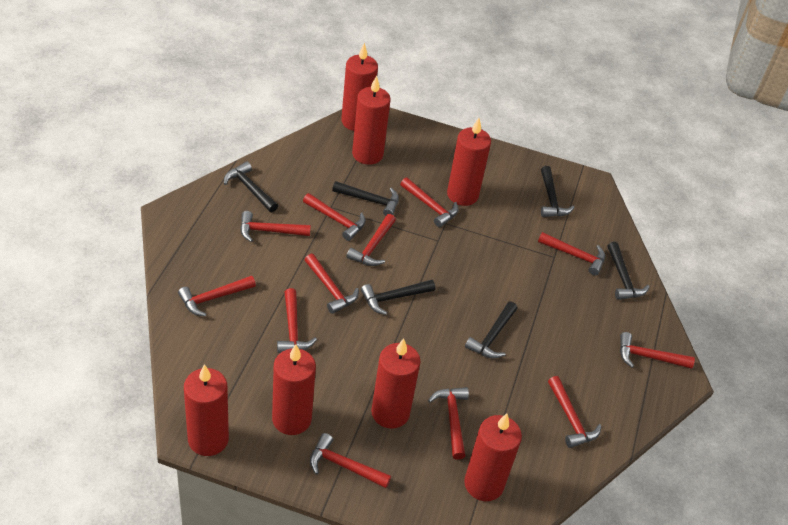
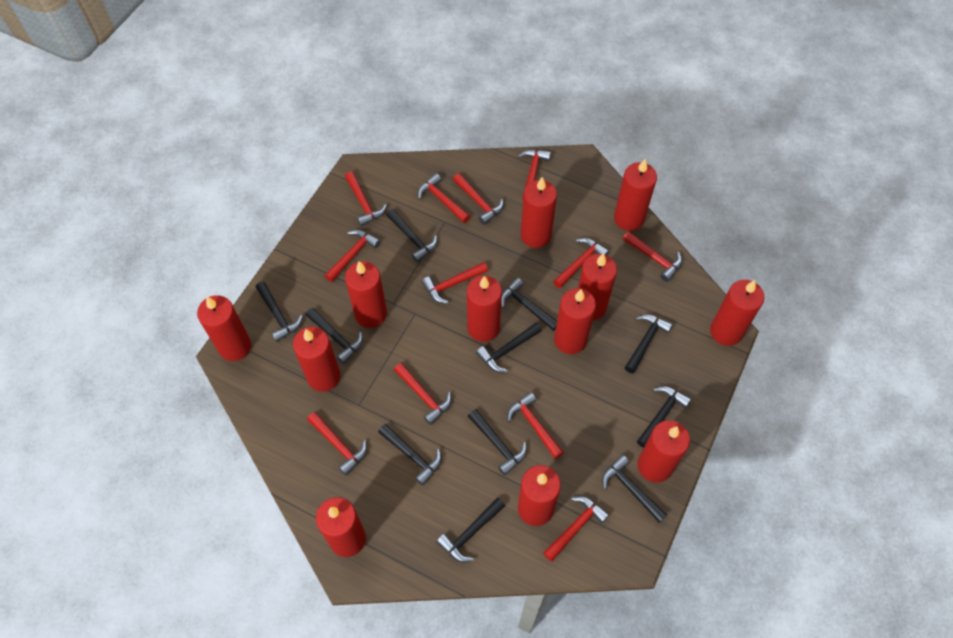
black hammer: 6 -> 11
red candle: 7 -> 12

